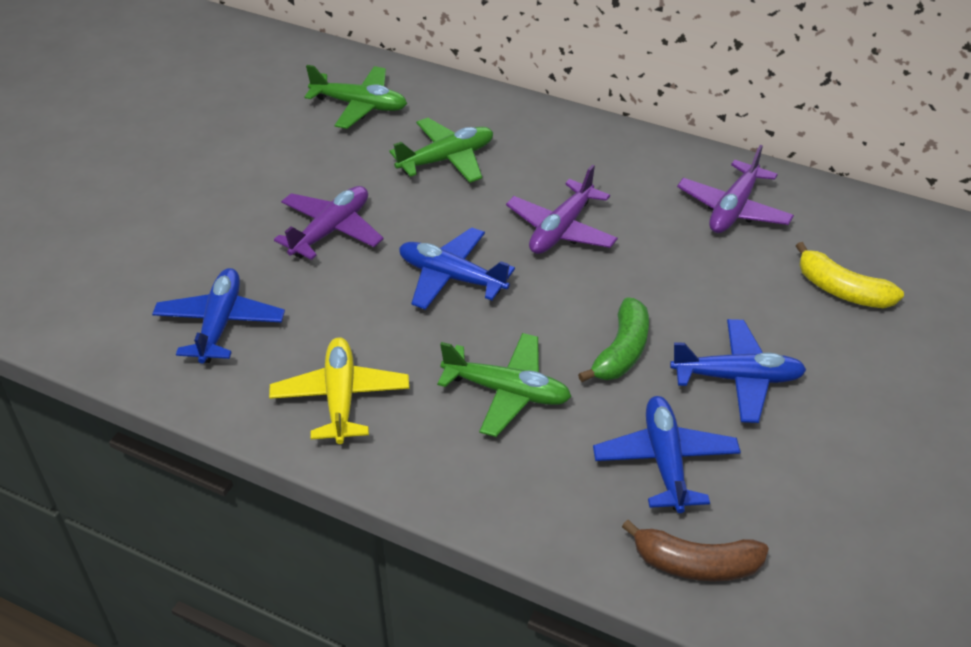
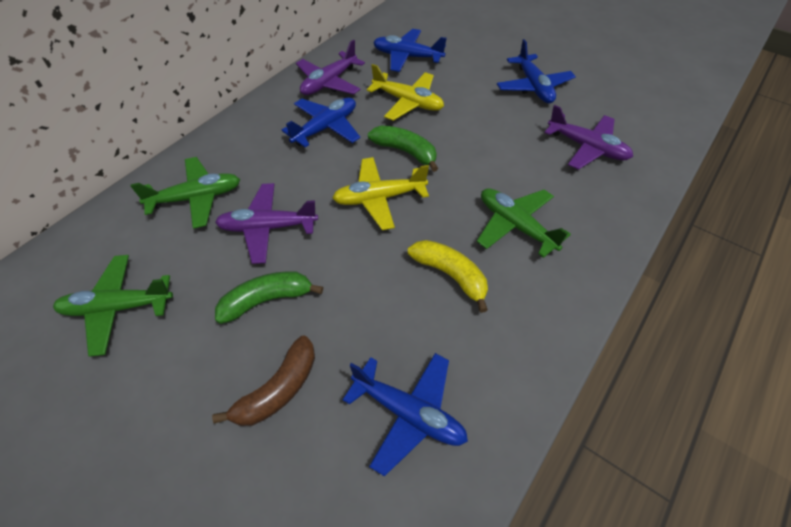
green banana: 1 -> 2
yellow plane: 1 -> 2

